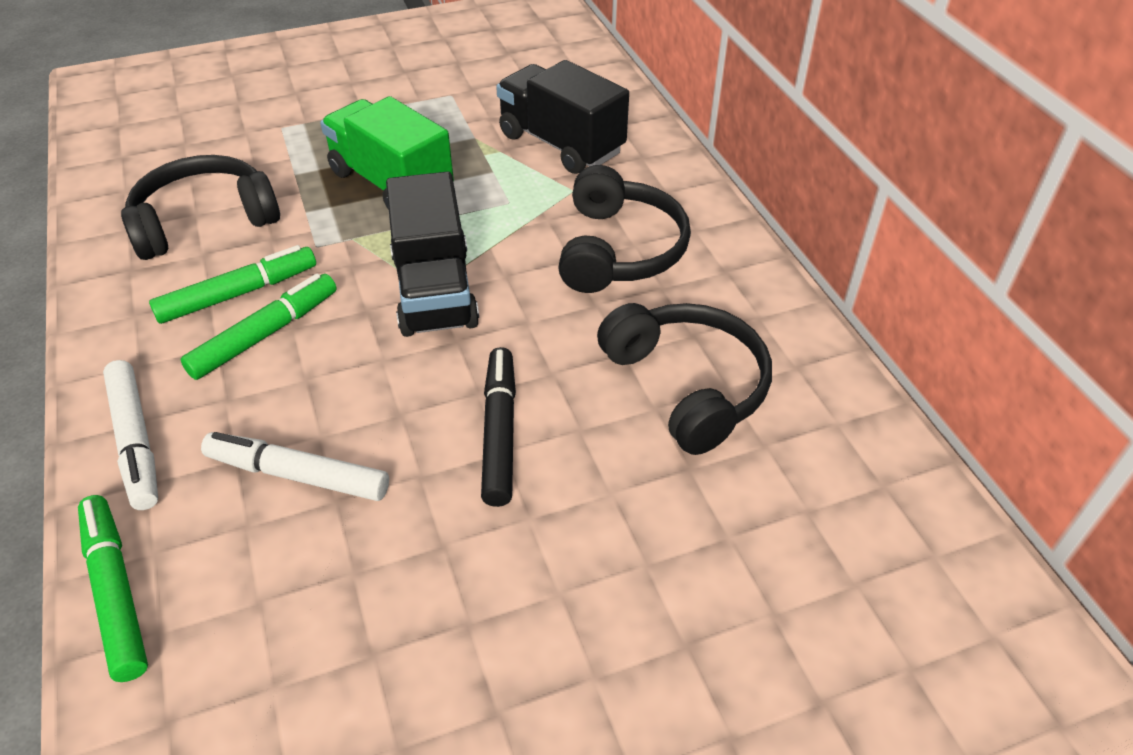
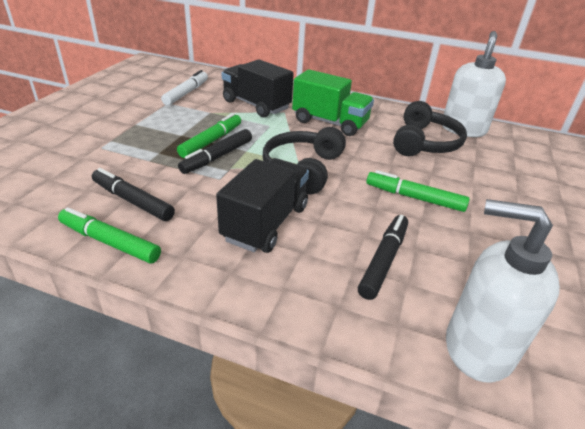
black headphones: 3 -> 2
black marker: 1 -> 3
white marker: 2 -> 1
white soap dispenser: 0 -> 2

